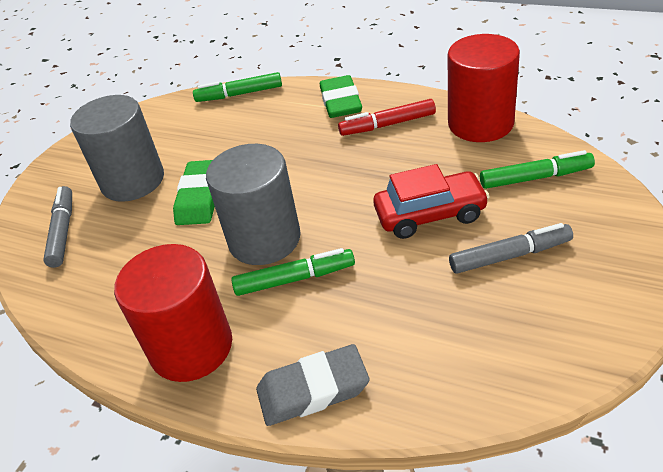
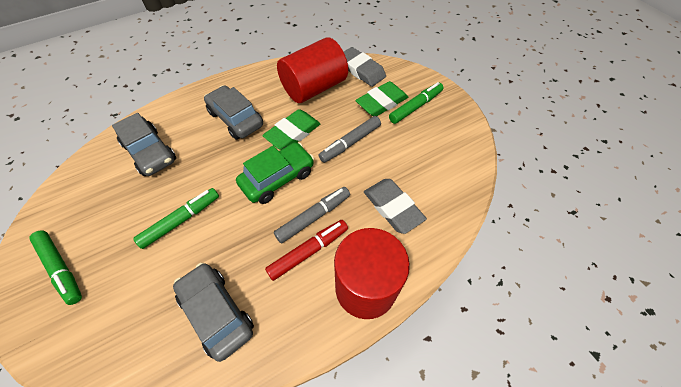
green car: 0 -> 1
grey car: 0 -> 3
grey cylinder: 2 -> 0
grey eraser: 1 -> 2
red car: 1 -> 0

